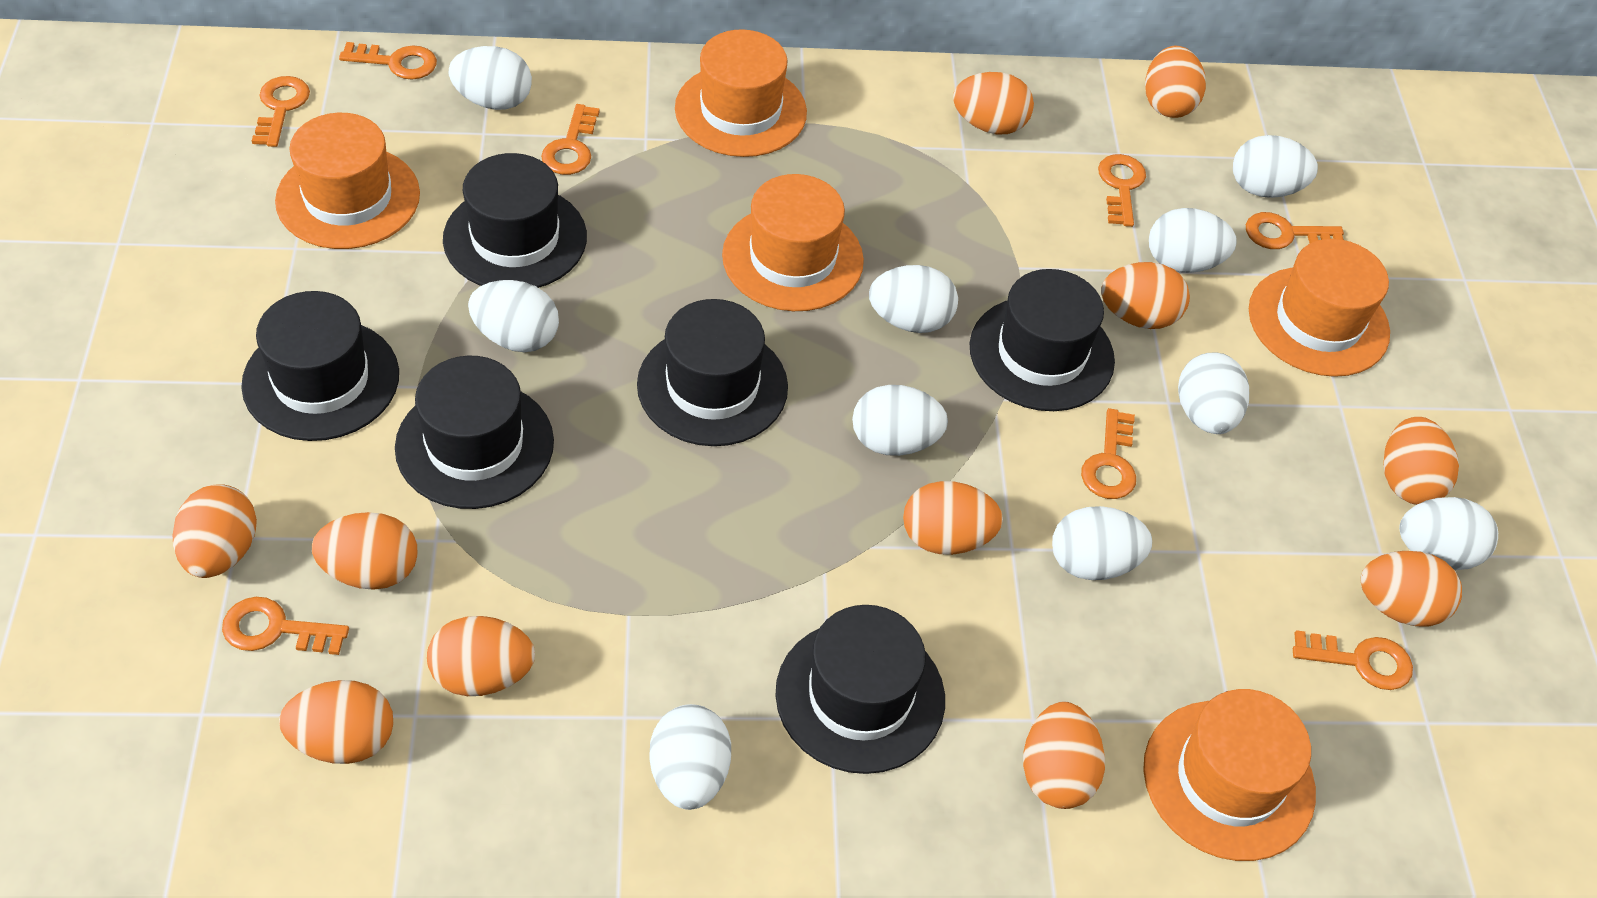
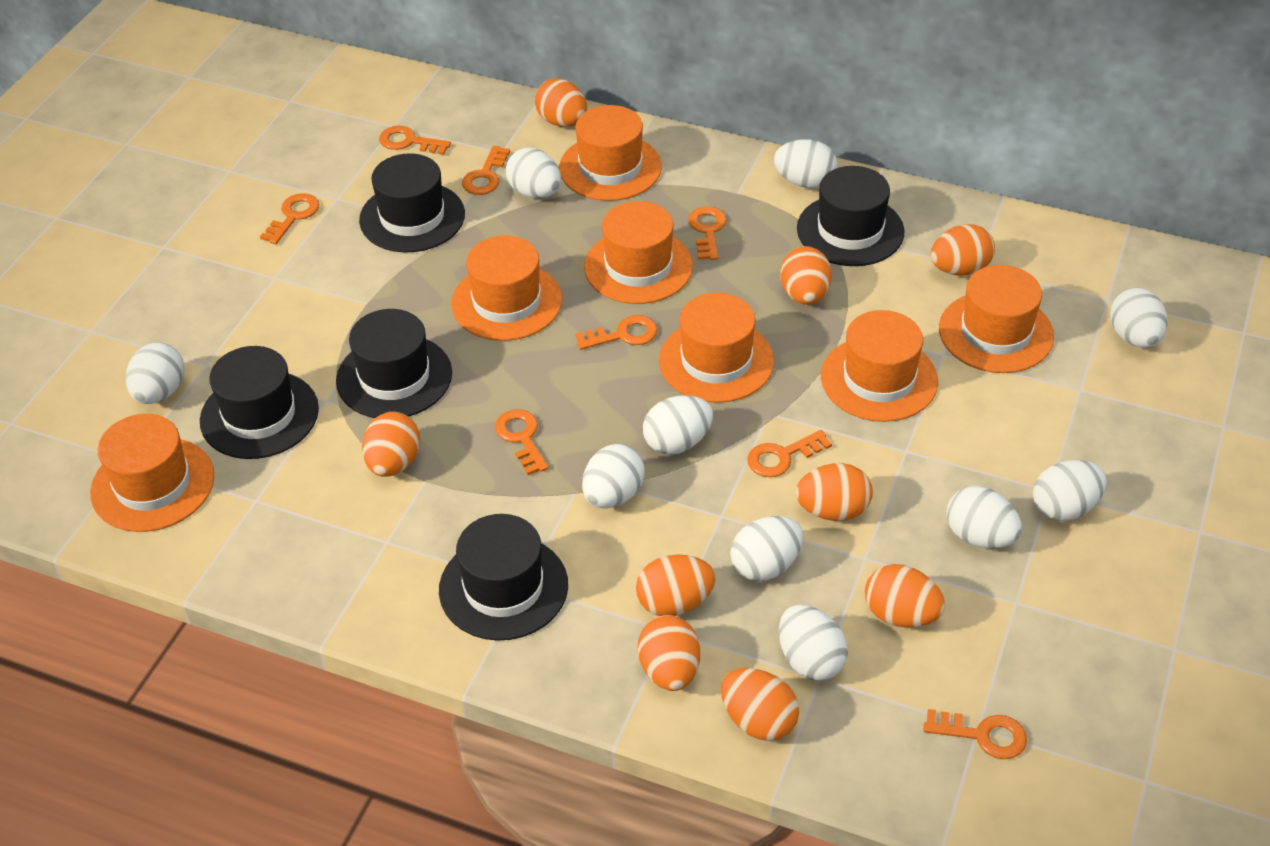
black hat: 6 -> 5
orange egg: 11 -> 9
orange hat: 5 -> 7

